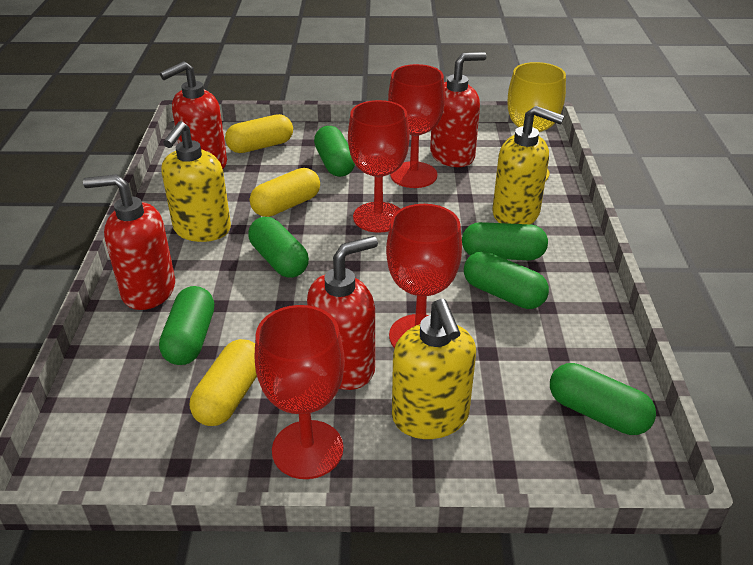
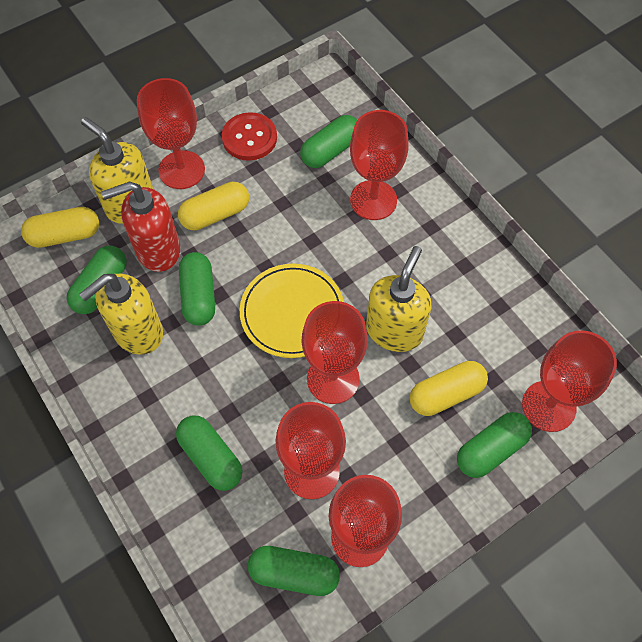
red button: 0 -> 1
red goblet: 4 -> 6
red soap dispenser: 4 -> 1
yellow goblet: 1 -> 0
yellow plate: 0 -> 1

